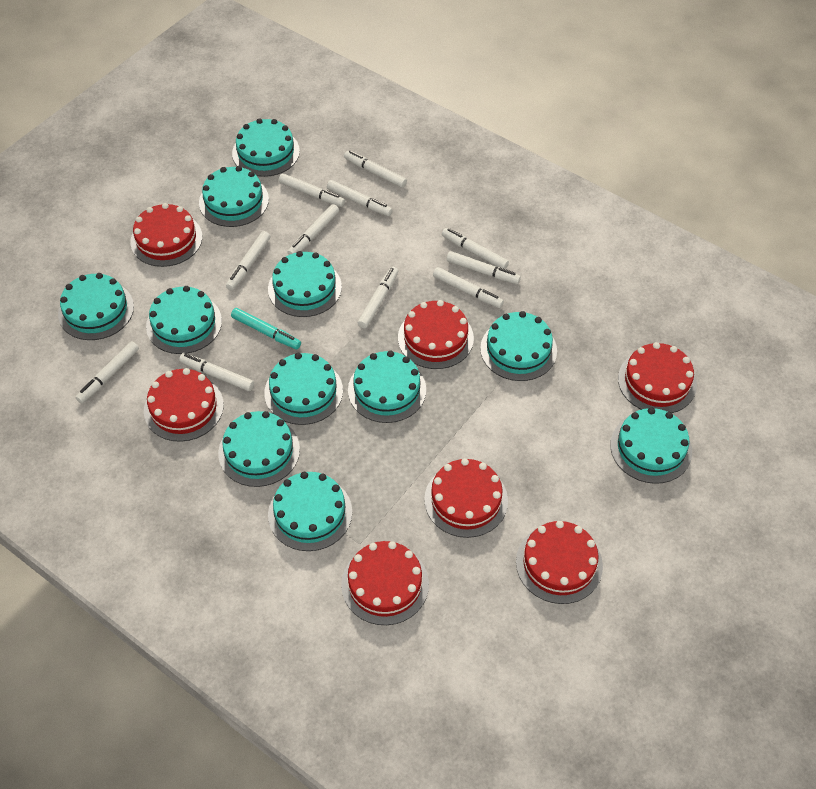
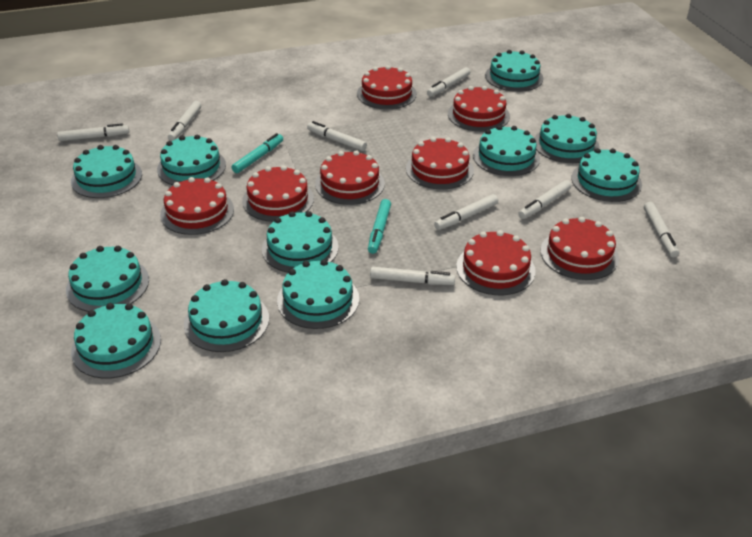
red cake: 7 -> 8
turquoise marker: 1 -> 2
white marker: 11 -> 8

